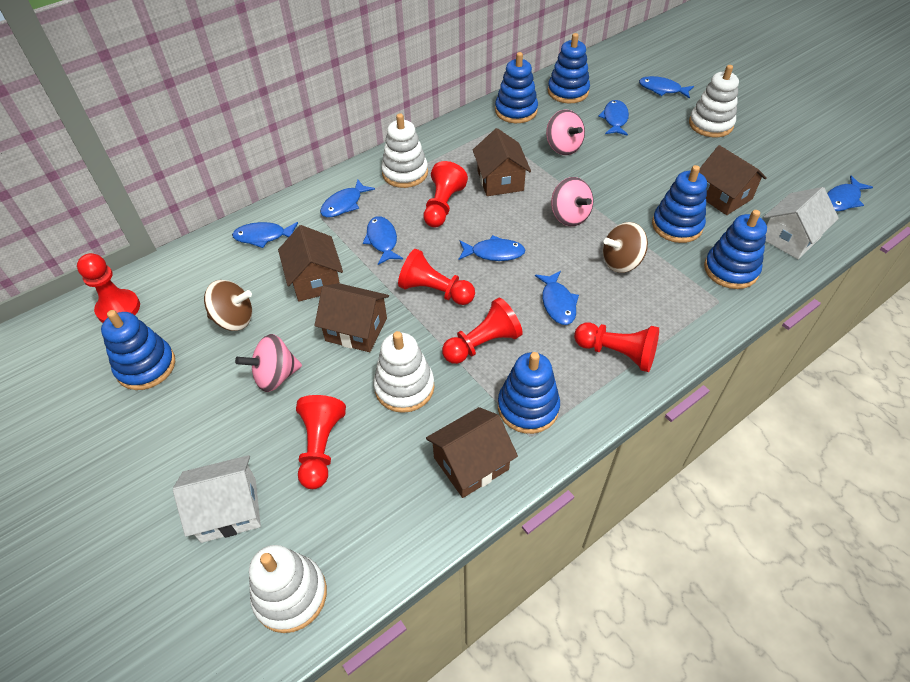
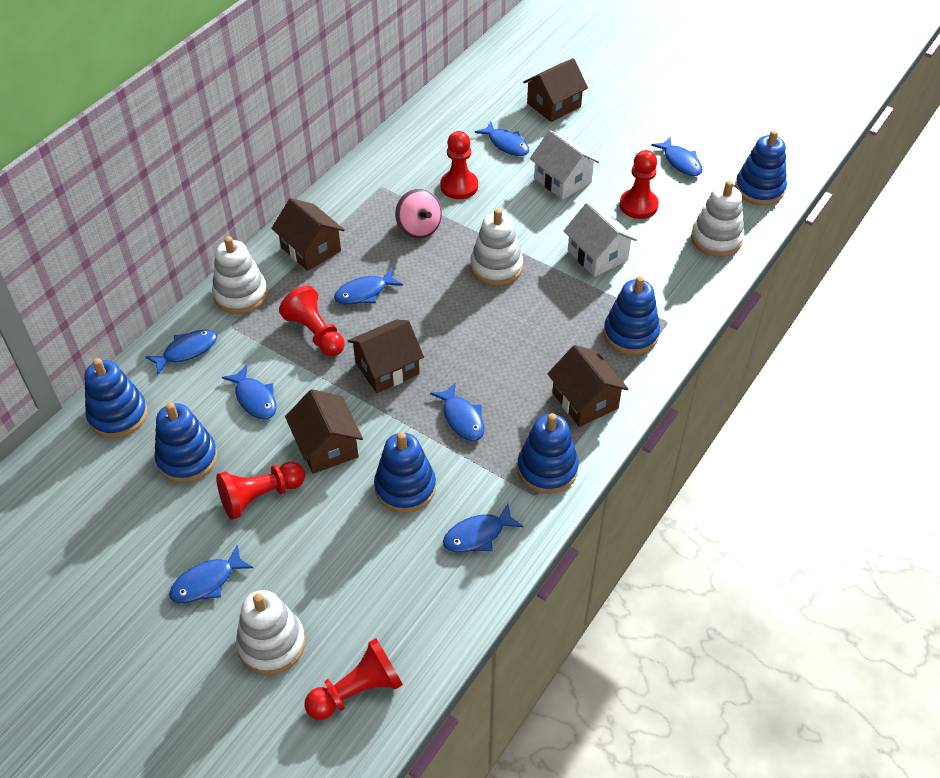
brown spinning top: 2 -> 0
pink spinning top: 3 -> 1
red pawn: 6 -> 5

